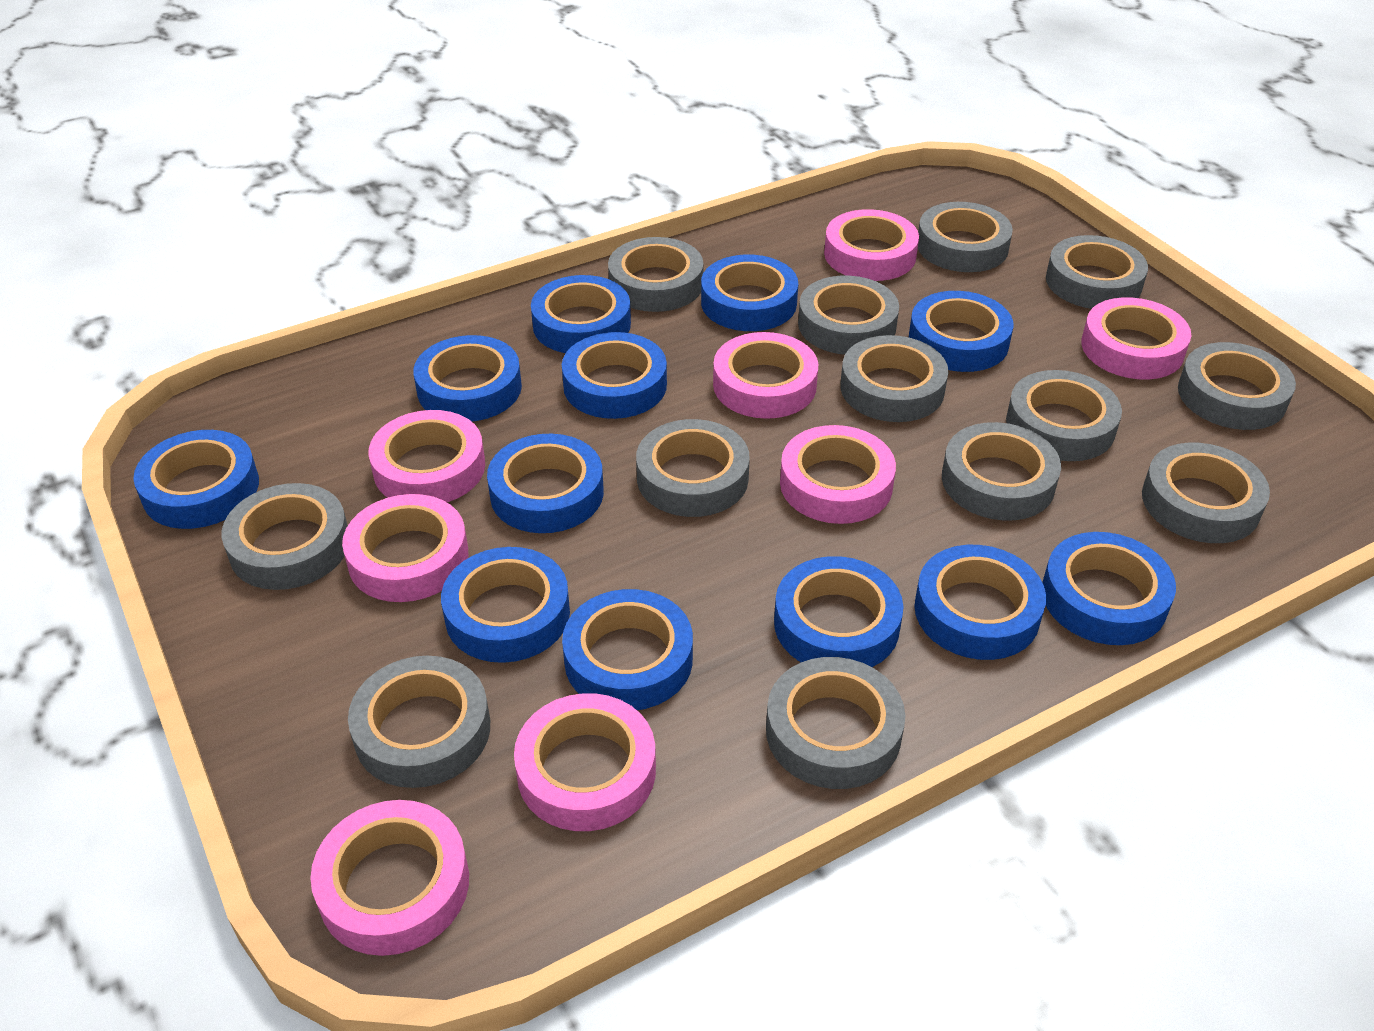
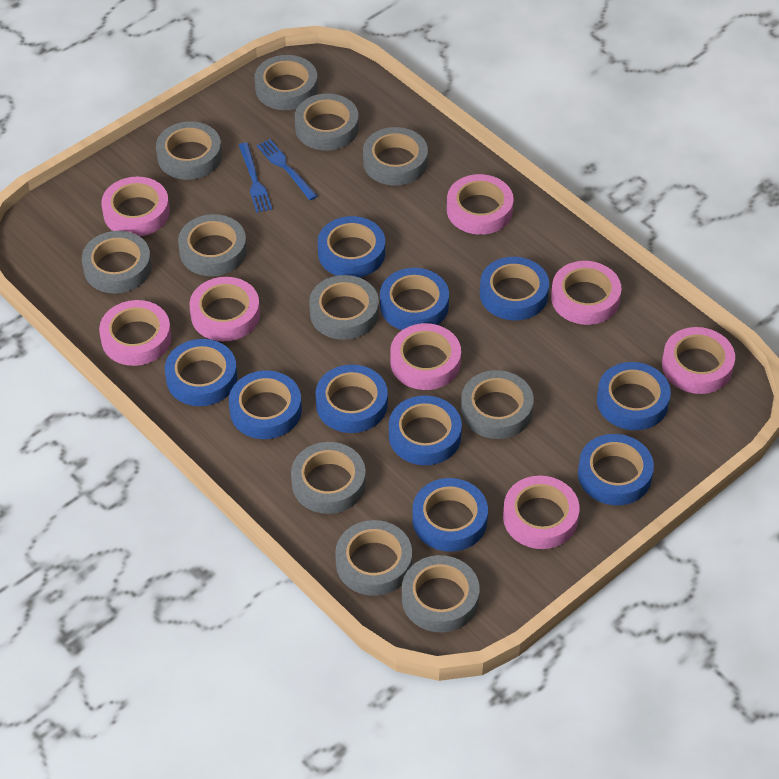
blue fork: 0 -> 2
blue tape: 12 -> 10
grey tape: 13 -> 11

